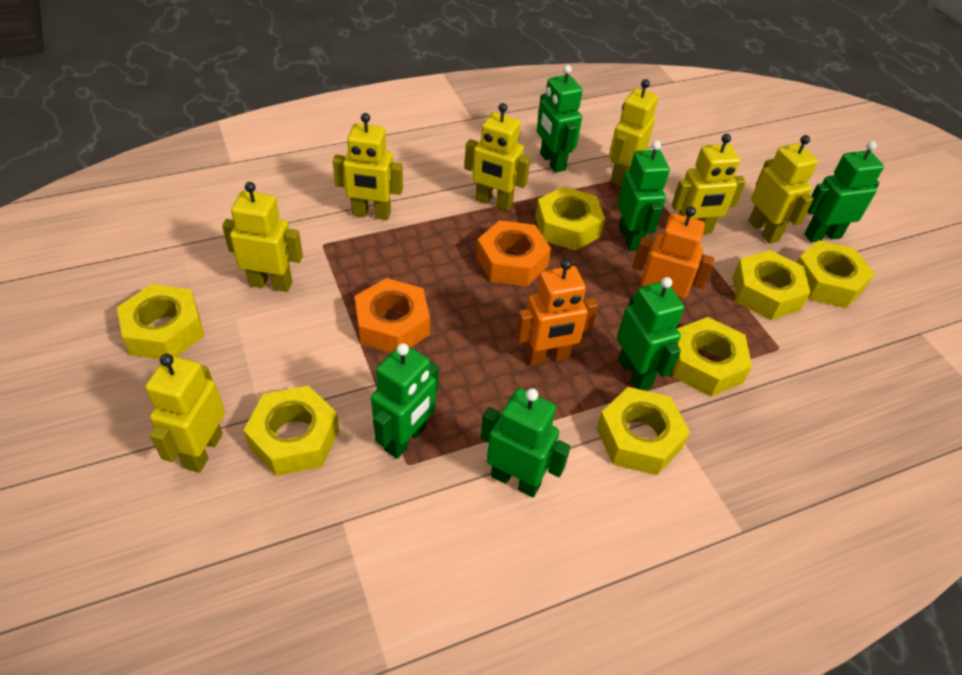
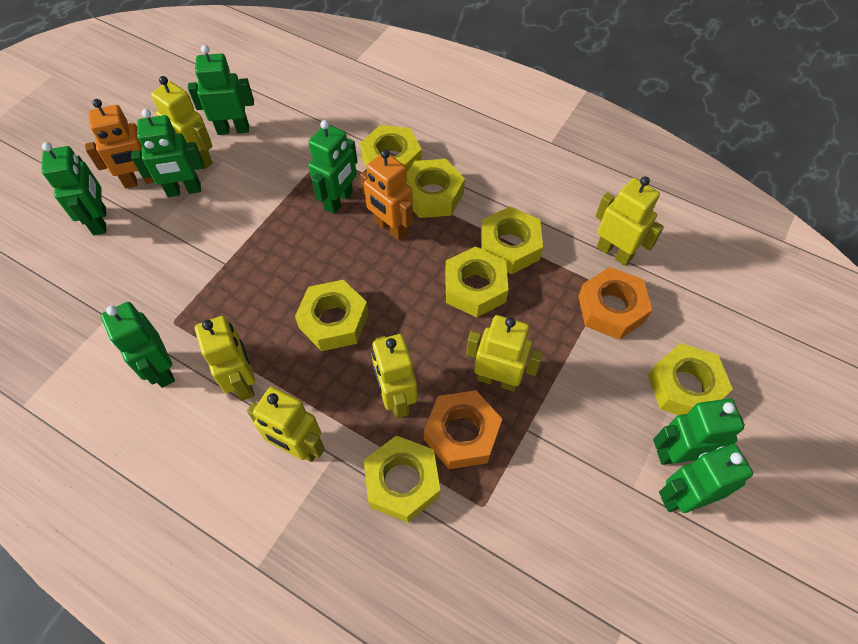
green robot: 6 -> 7
yellow robot: 7 -> 6

